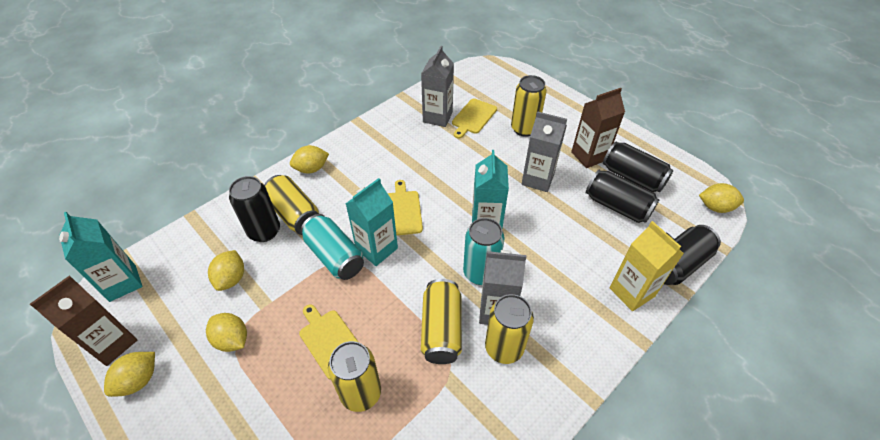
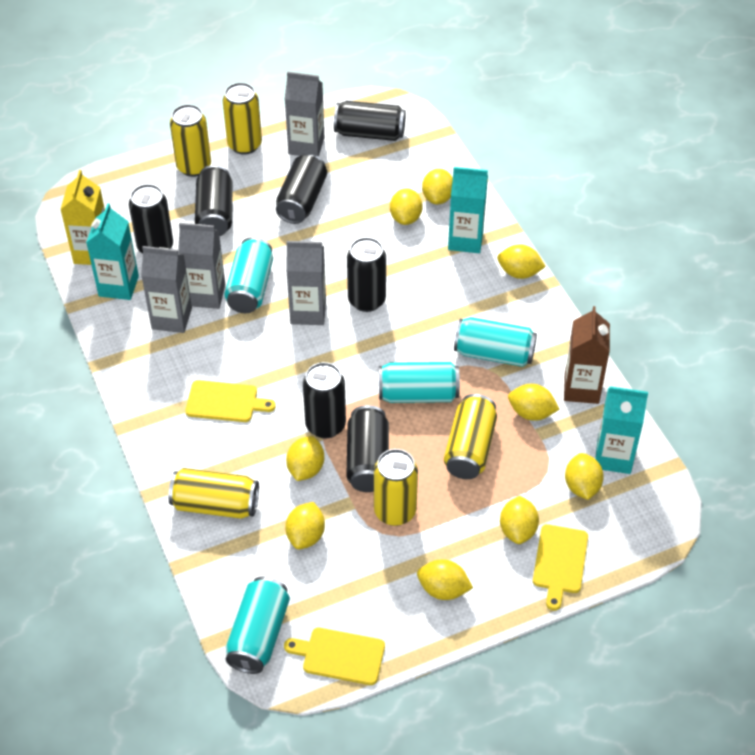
black can: 4 -> 7
brown carton: 2 -> 1
grey carton: 3 -> 4
turquoise can: 2 -> 4
yellow lemon: 5 -> 9

